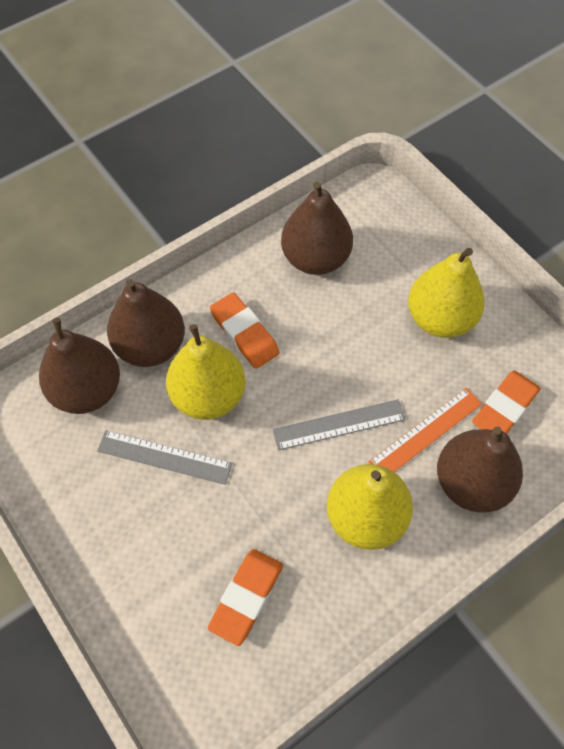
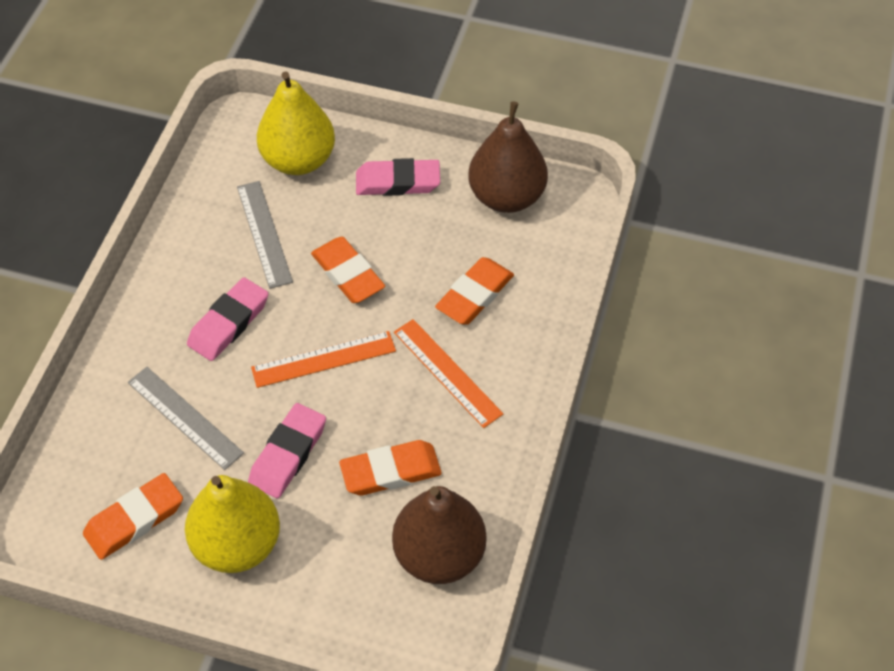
brown pear: 4 -> 2
orange eraser: 3 -> 4
orange ruler: 1 -> 2
pink eraser: 0 -> 3
yellow pear: 3 -> 2

